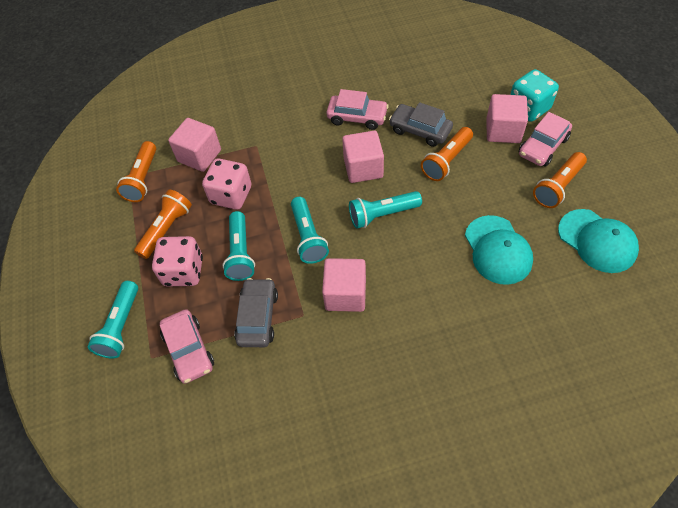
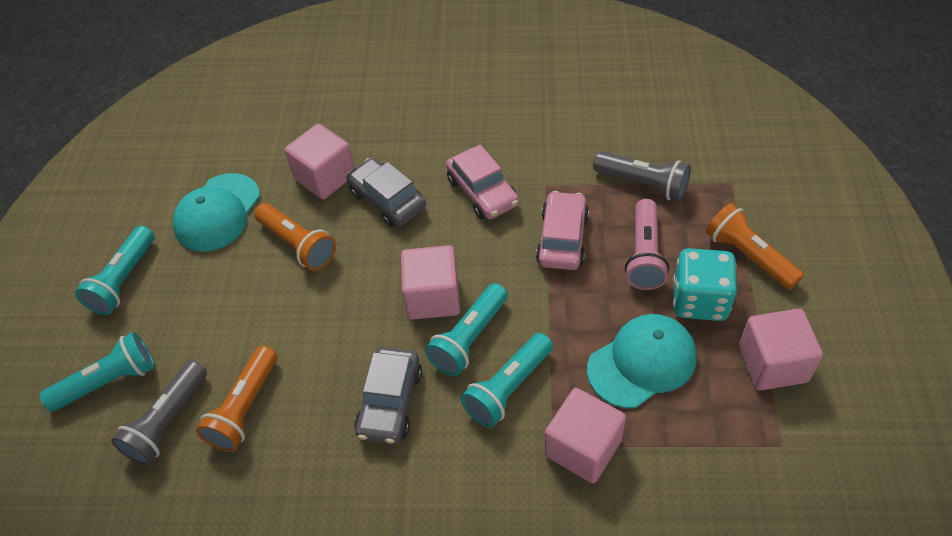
grey flashlight: 0 -> 2
orange flashlight: 4 -> 3
pink car: 3 -> 2
pink dice: 2 -> 0
pink flashlight: 0 -> 1

